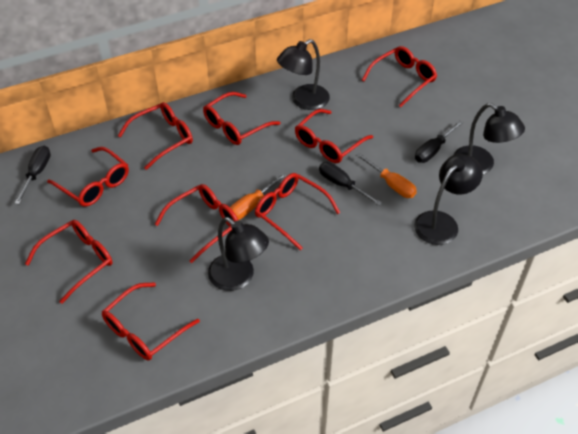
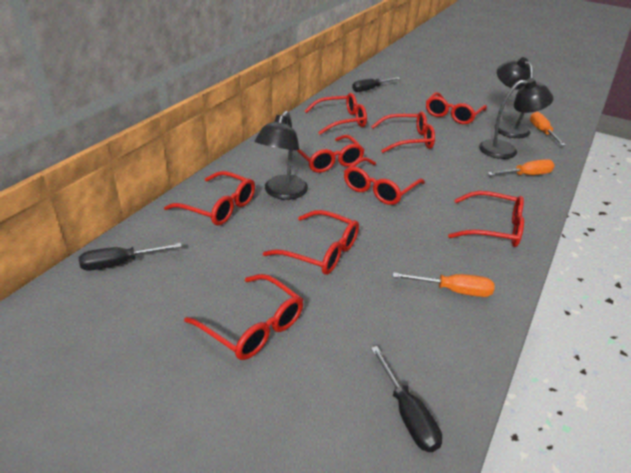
black lamp: 4 -> 3
orange screwdriver: 2 -> 3

